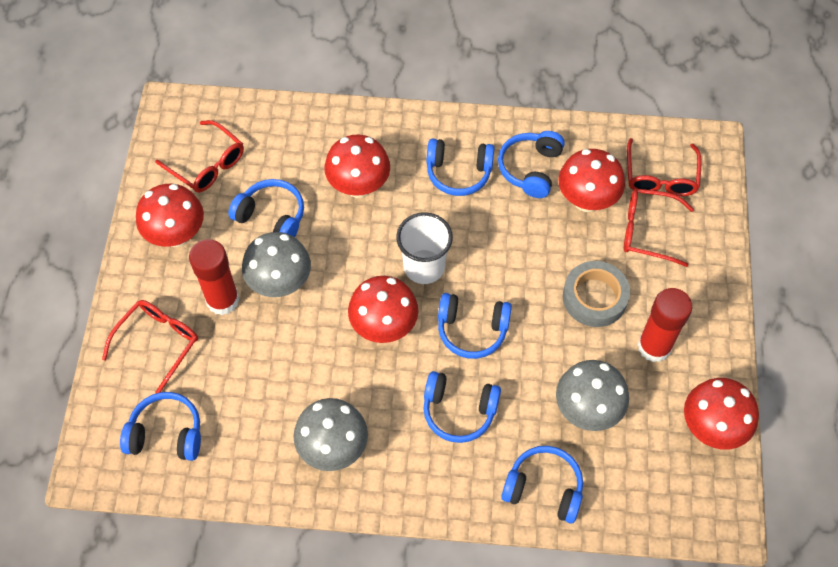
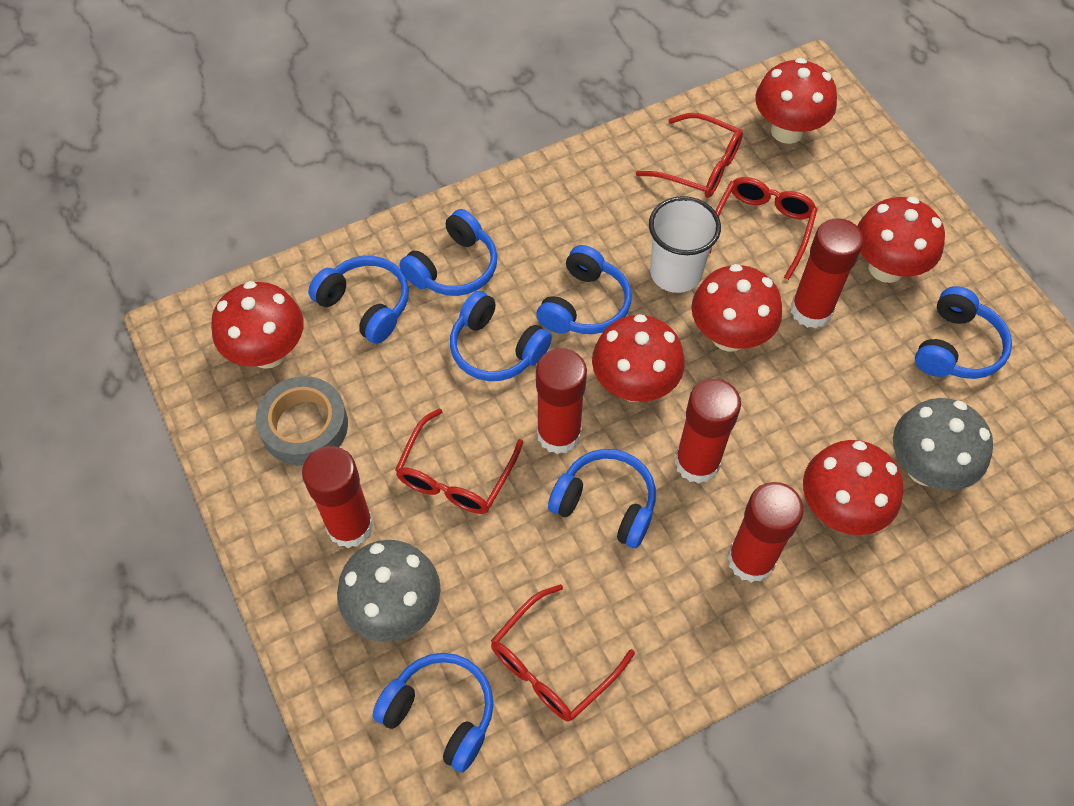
grey mushroom: 3 -> 2
red glue stick: 2 -> 5
red mushroom: 5 -> 6

